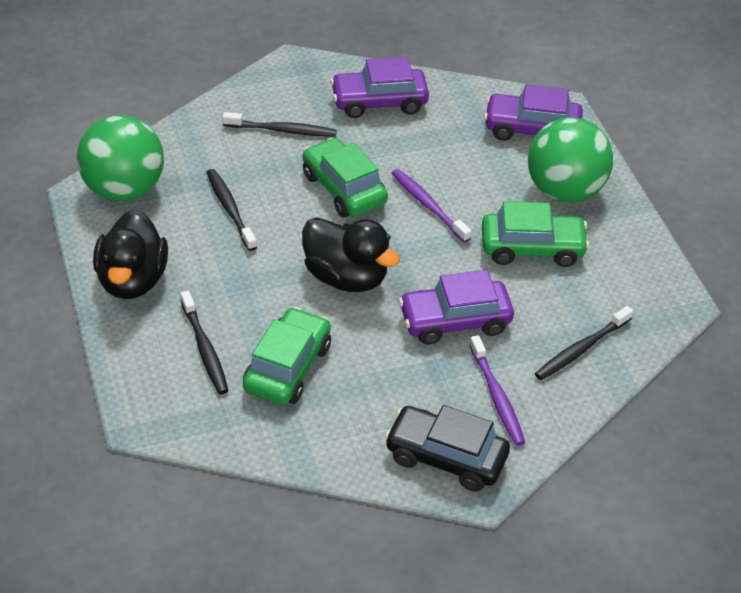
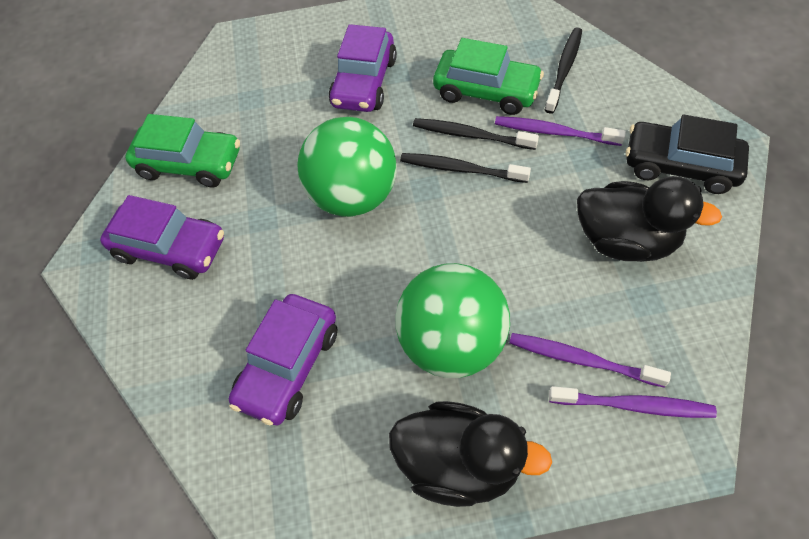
black toothbrush: 4 -> 3
green car: 3 -> 2
purple toothbrush: 2 -> 3

